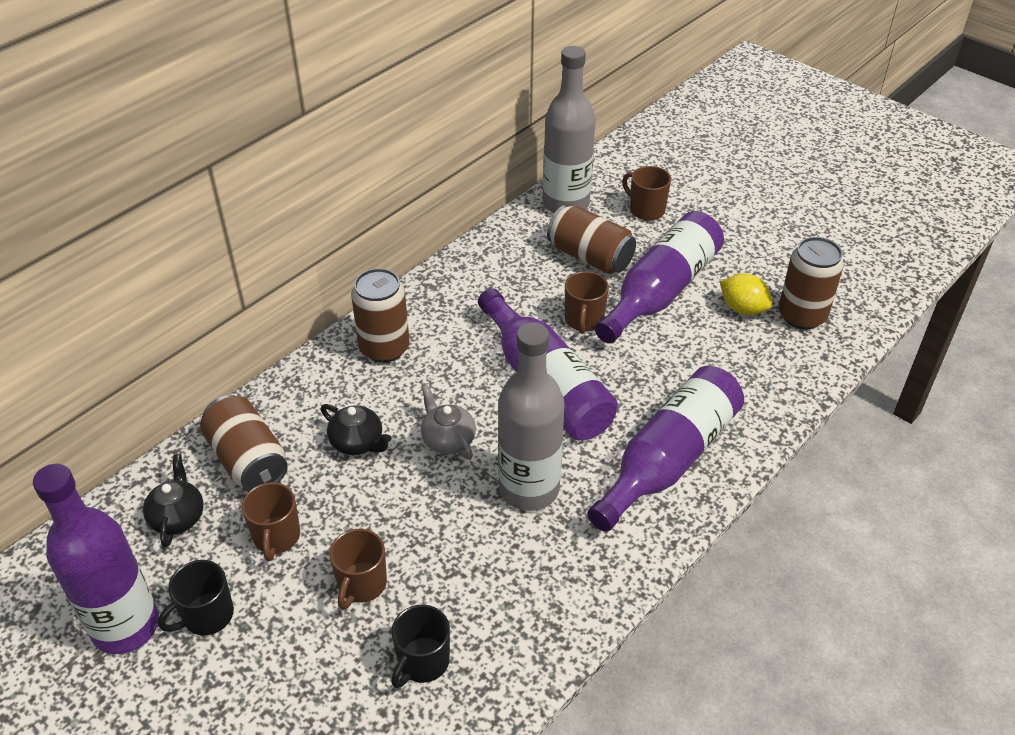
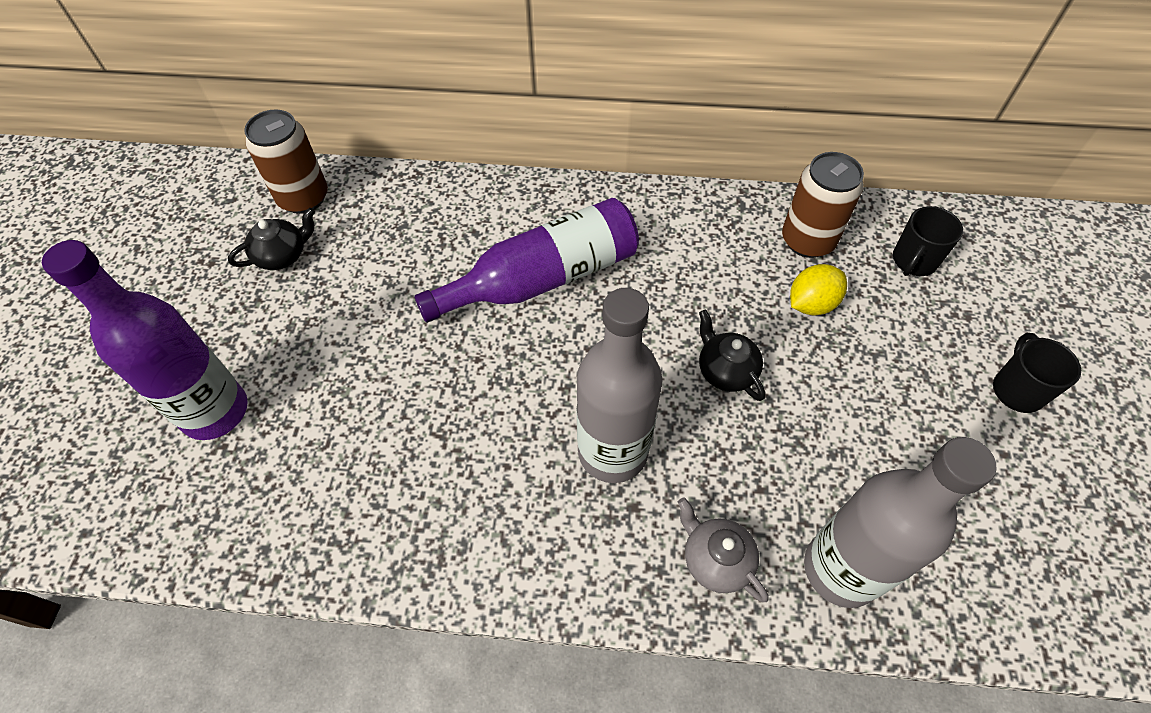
brown can: 4 -> 2
brown mug: 4 -> 0
purple bottle: 4 -> 2

